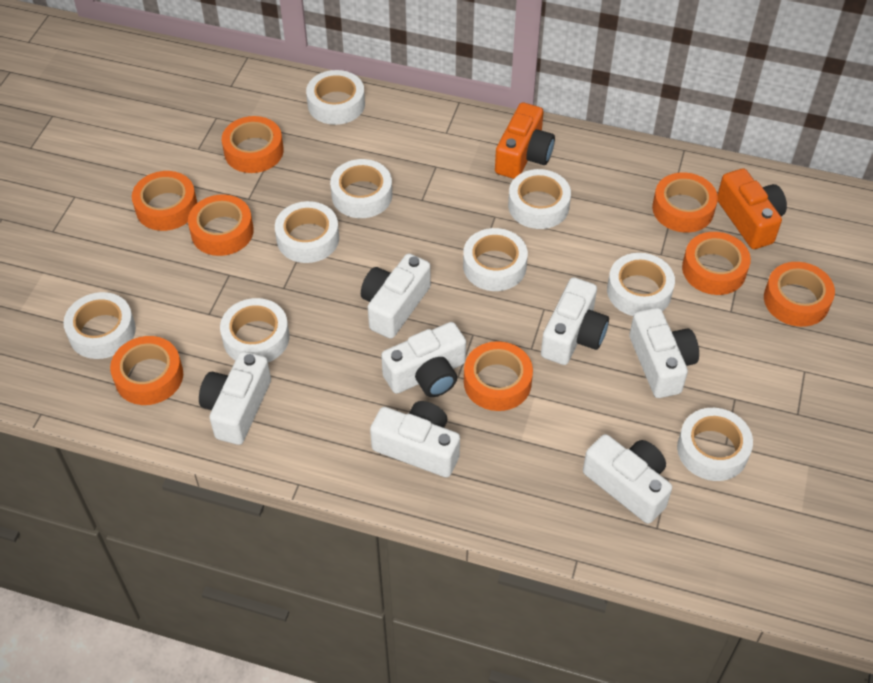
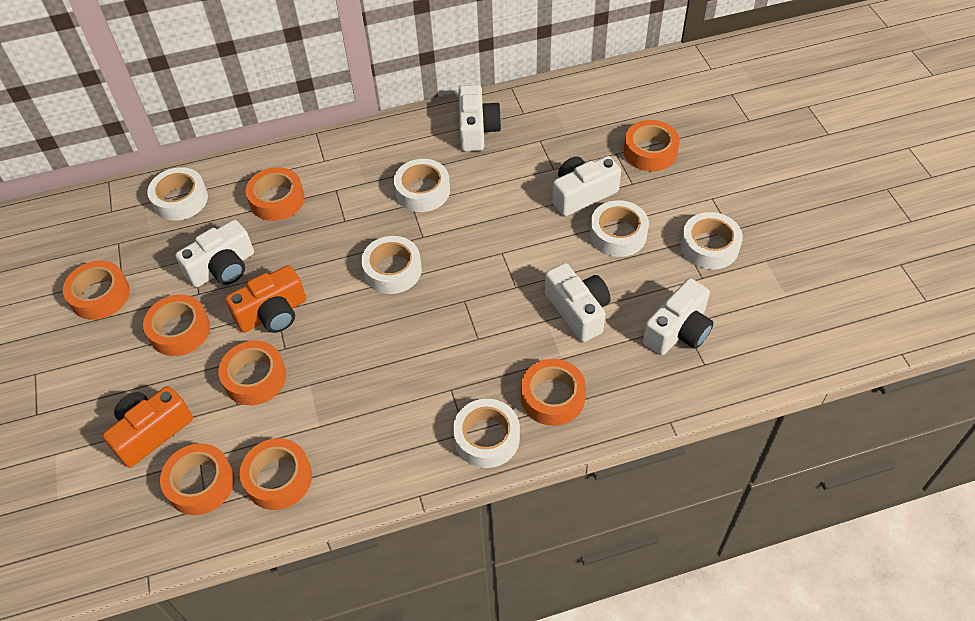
white camera: 7 -> 5
white tape: 9 -> 6

